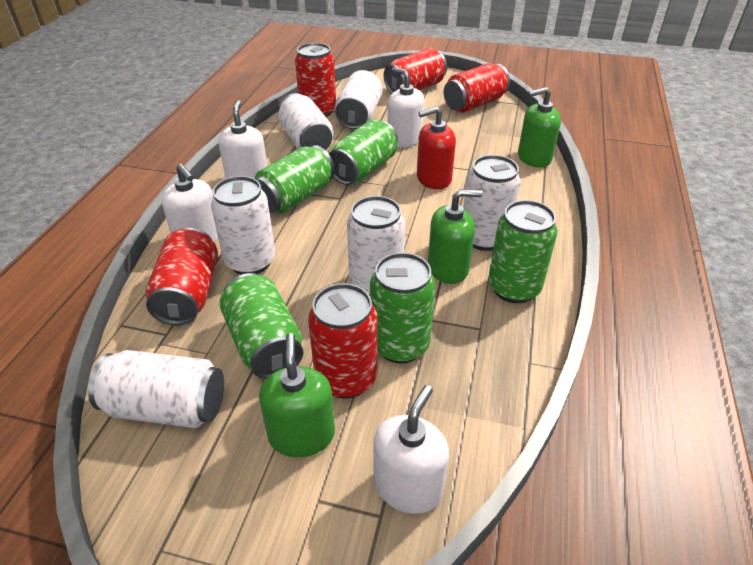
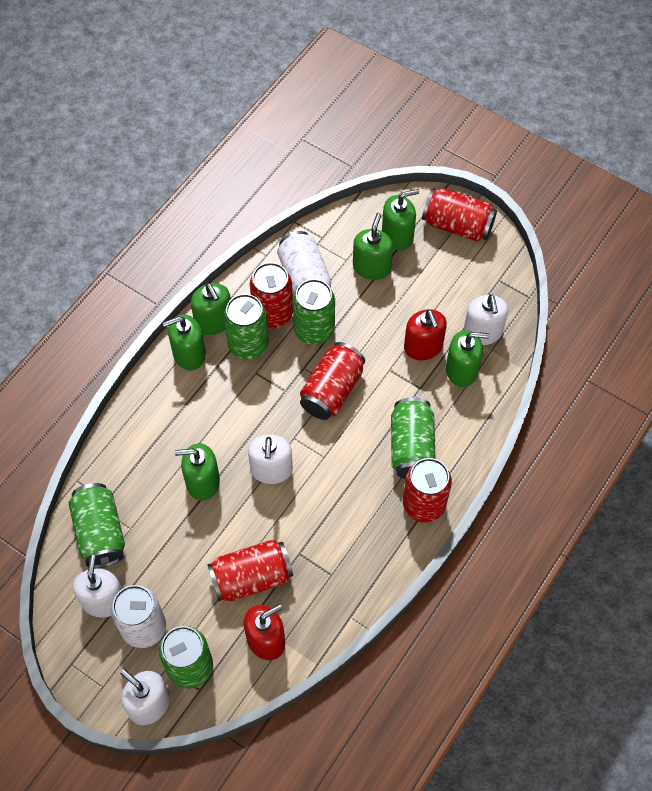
green soap dispenser: 3 -> 6
red soap dispenser: 1 -> 2
white can: 6 -> 2

